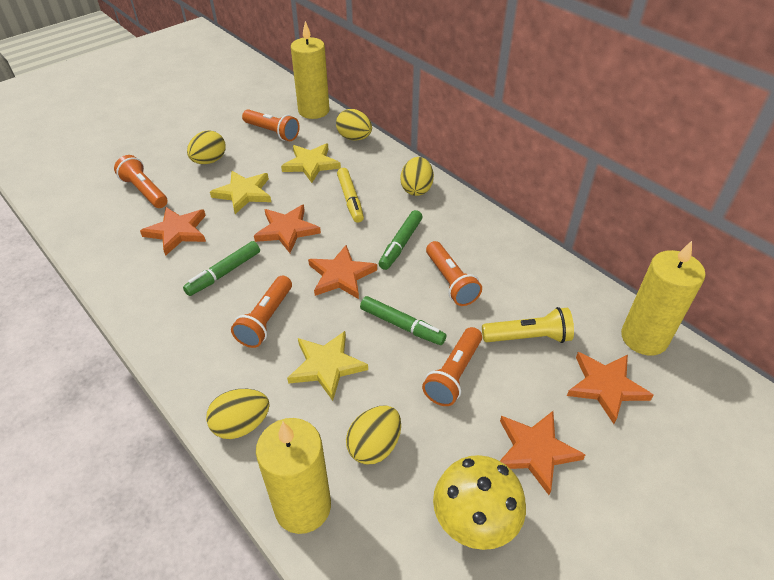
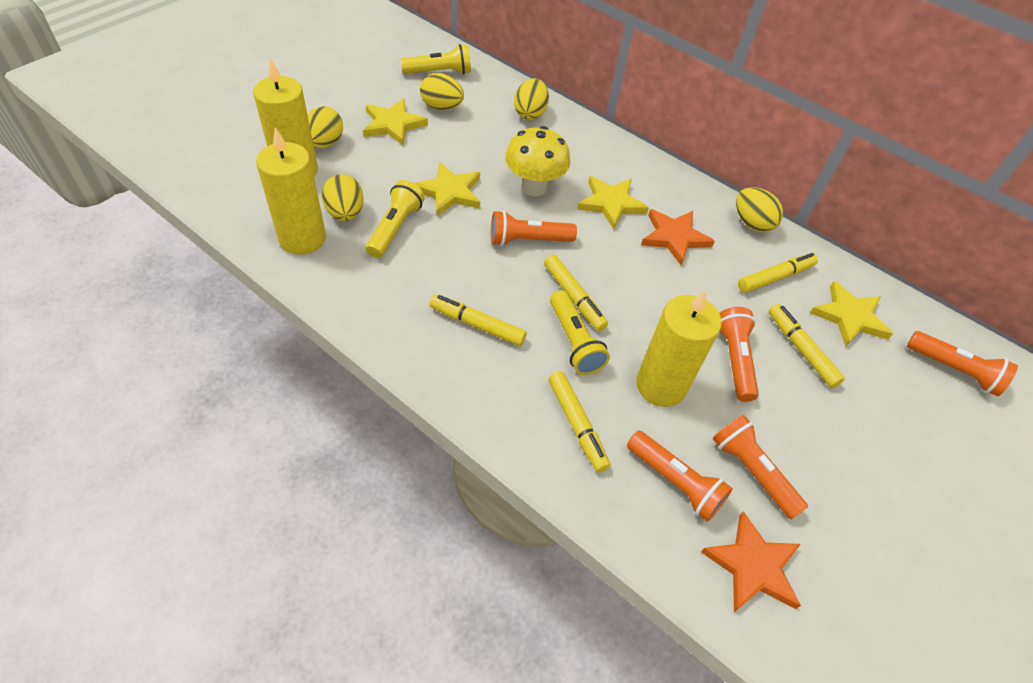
green marker: 3 -> 0
orange star: 5 -> 2
yellow flashlight: 1 -> 3
yellow marker: 1 -> 5
yellow star: 3 -> 4

